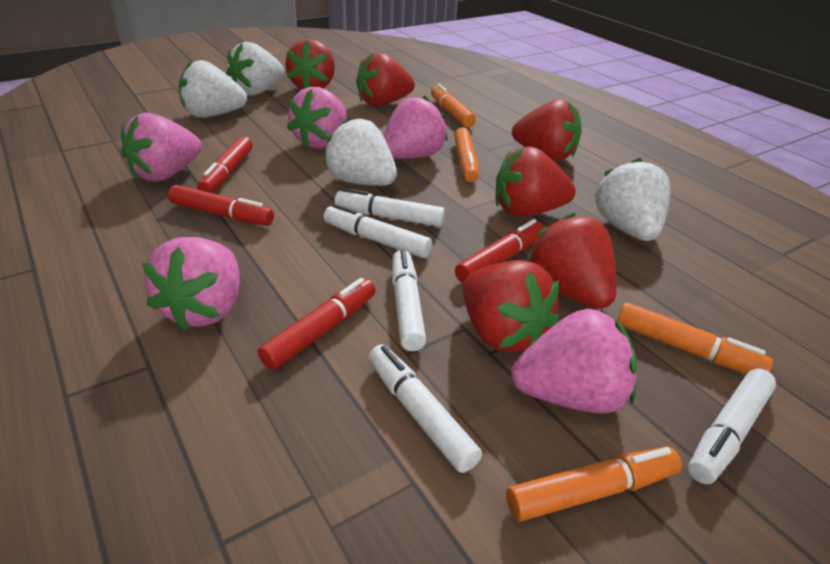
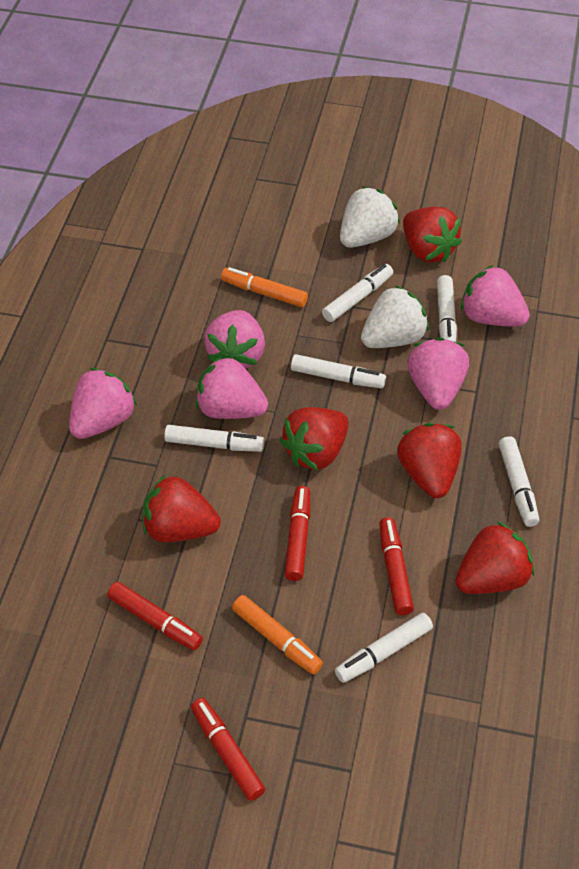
orange marker: 4 -> 2
red strawberry: 6 -> 5
white marker: 5 -> 6
white strawberry: 4 -> 2

